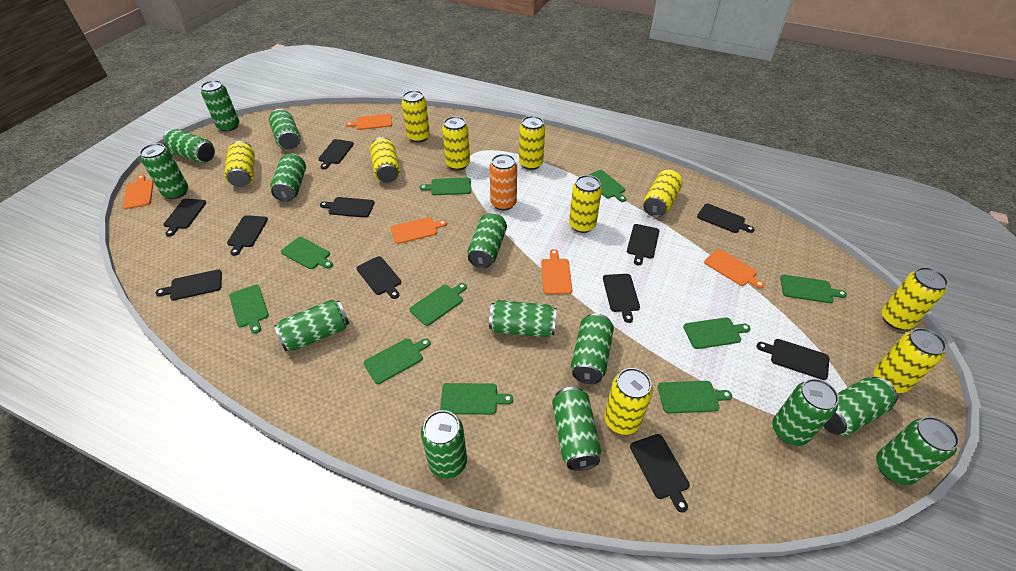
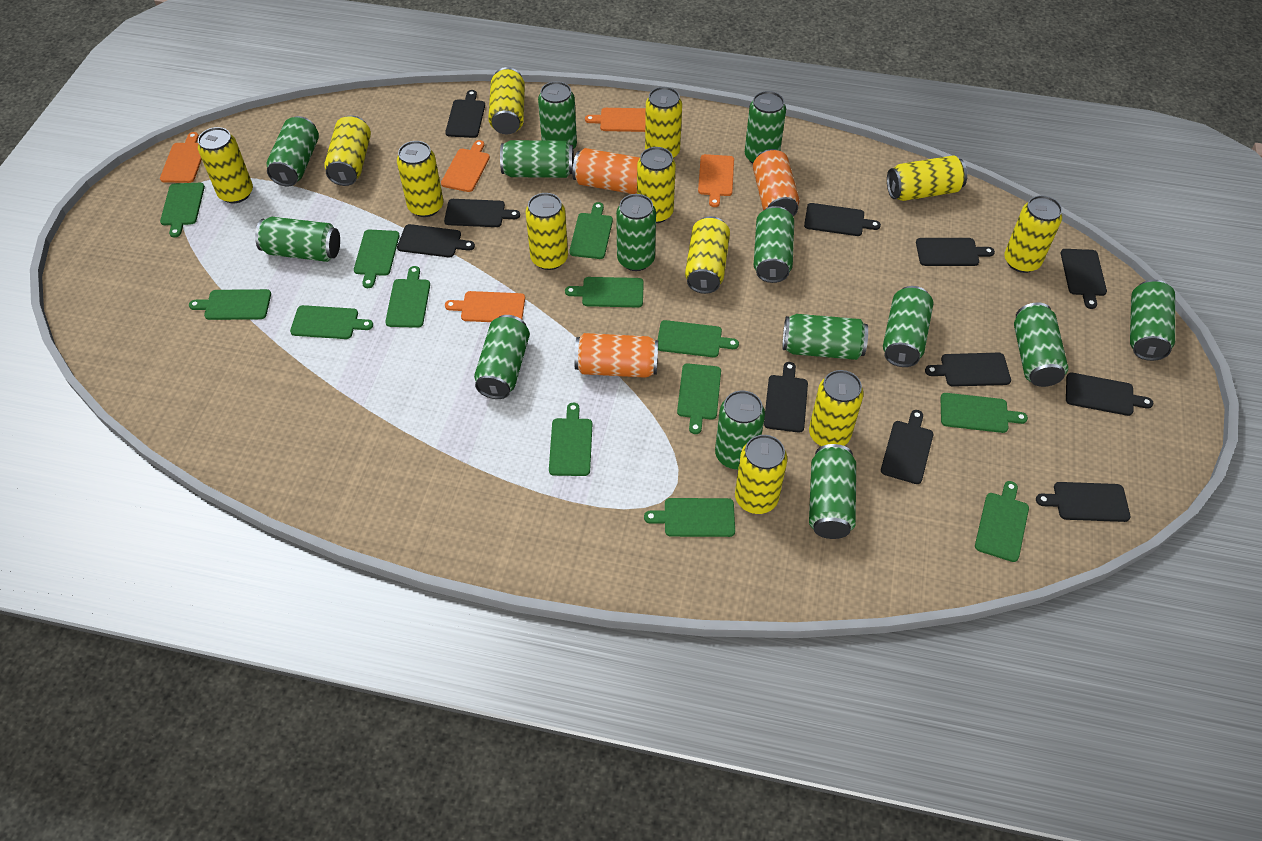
green cutting board: 10 -> 13
orange can: 1 -> 3
yellow can: 10 -> 12

